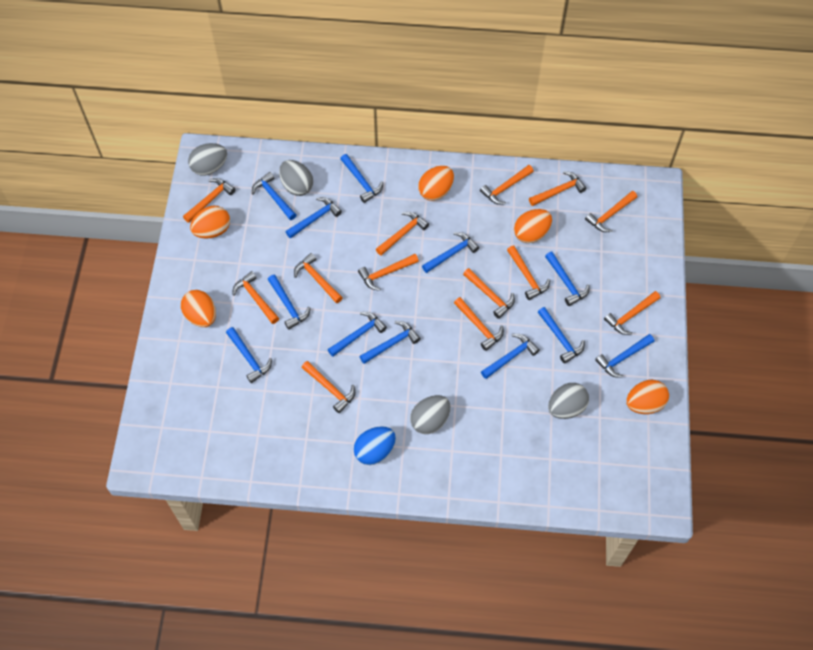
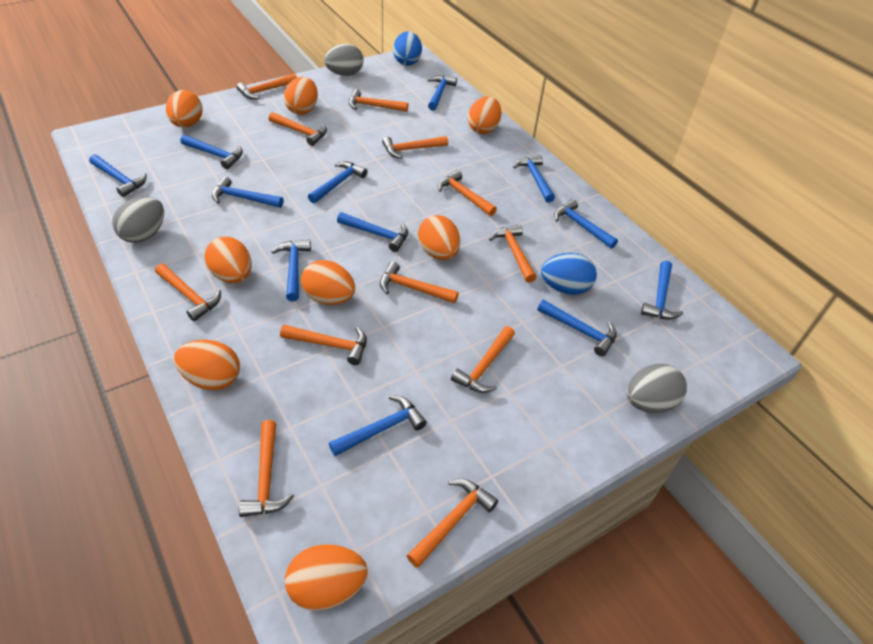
blue egg: 1 -> 2
grey egg: 4 -> 3
orange egg: 5 -> 8
orange hammer: 13 -> 12

